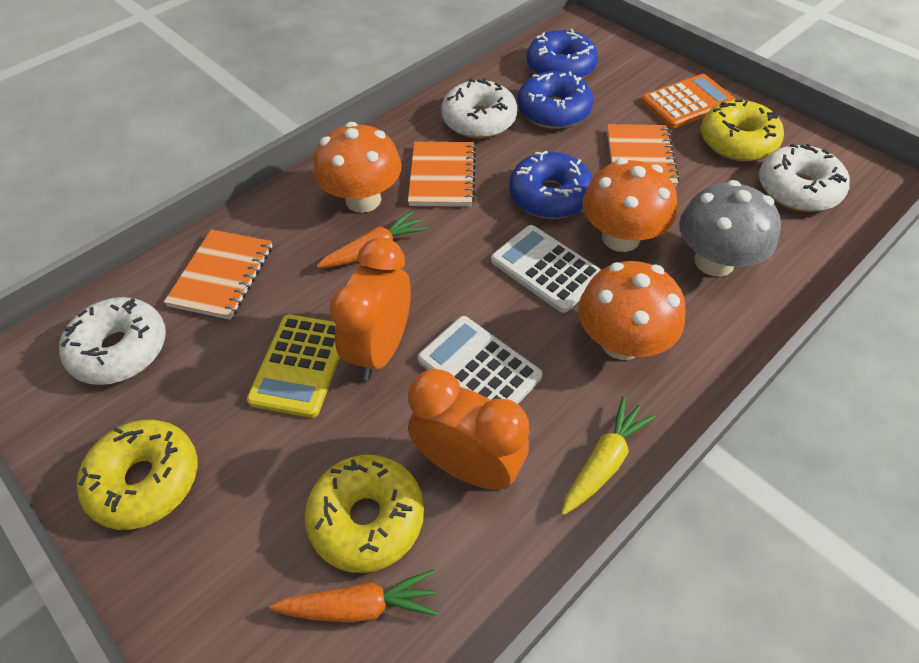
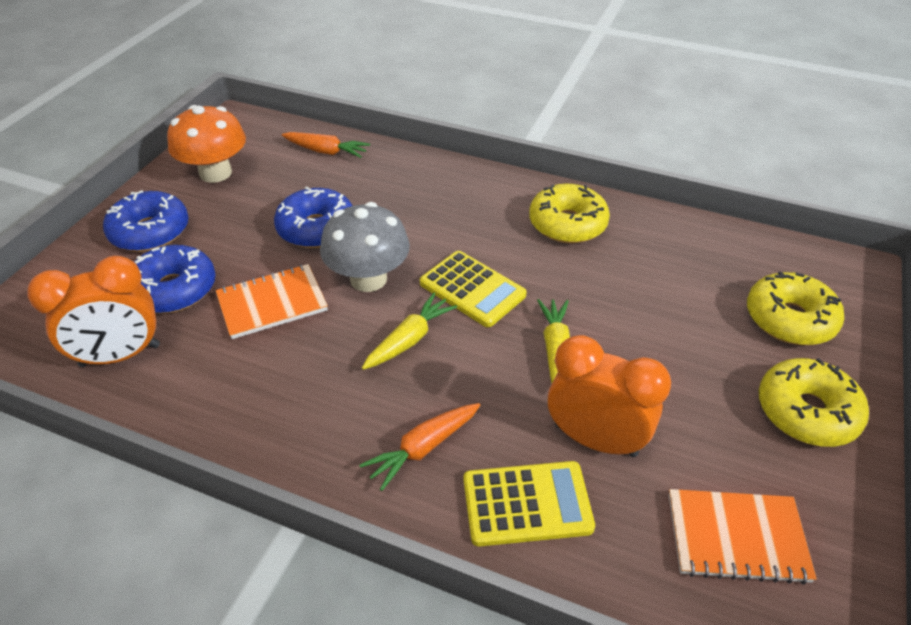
orange calculator: 1 -> 0
orange mushroom: 3 -> 1
orange notebook: 3 -> 2
white calculator: 2 -> 0
white donut: 3 -> 0
yellow calculator: 1 -> 2
yellow carrot: 1 -> 2

